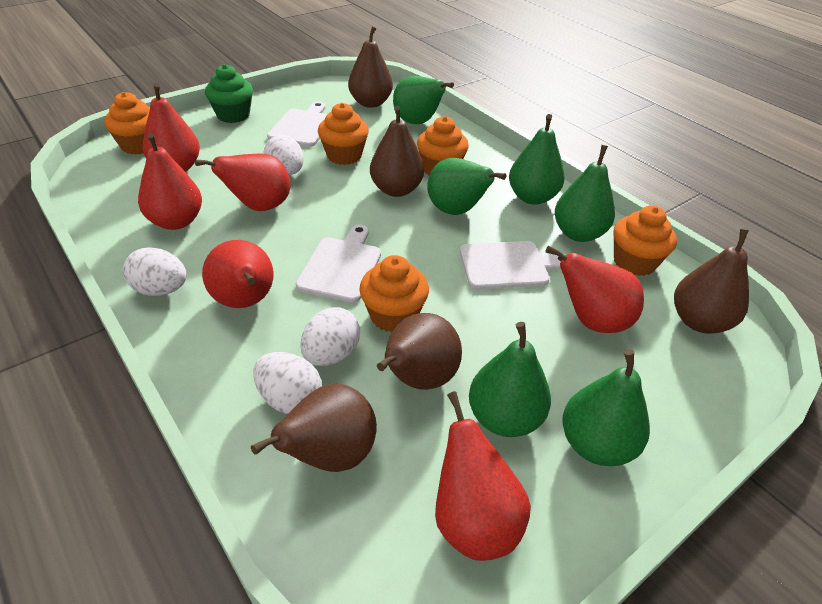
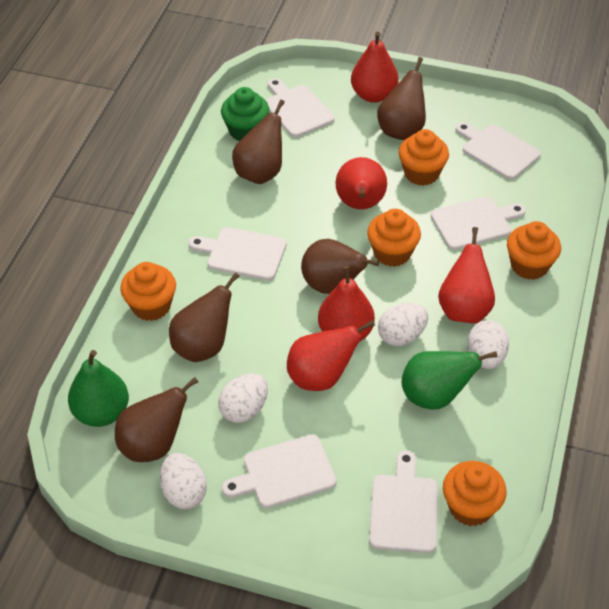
green pear: 6 -> 2
red pear: 6 -> 5
white cutting board: 3 -> 6

